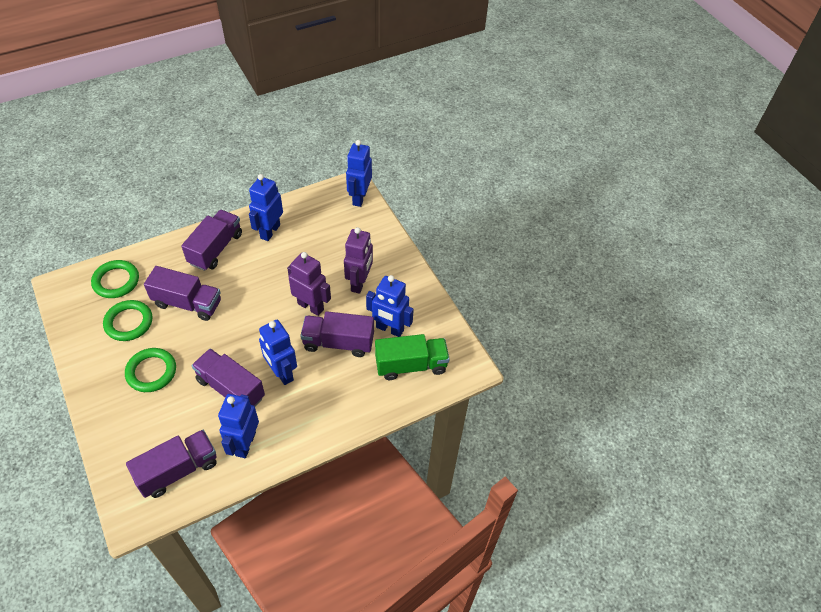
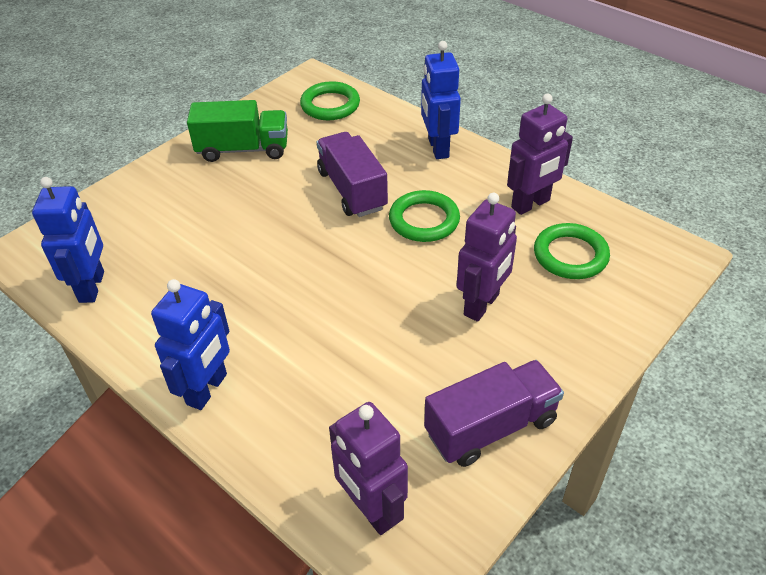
blue robot: 5 -> 3
purple robot: 2 -> 3
purple truck: 5 -> 2

